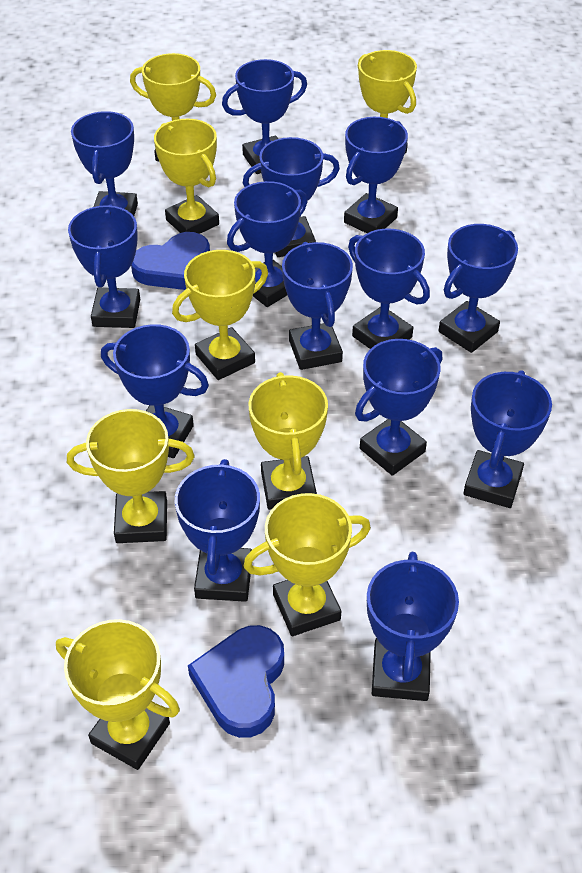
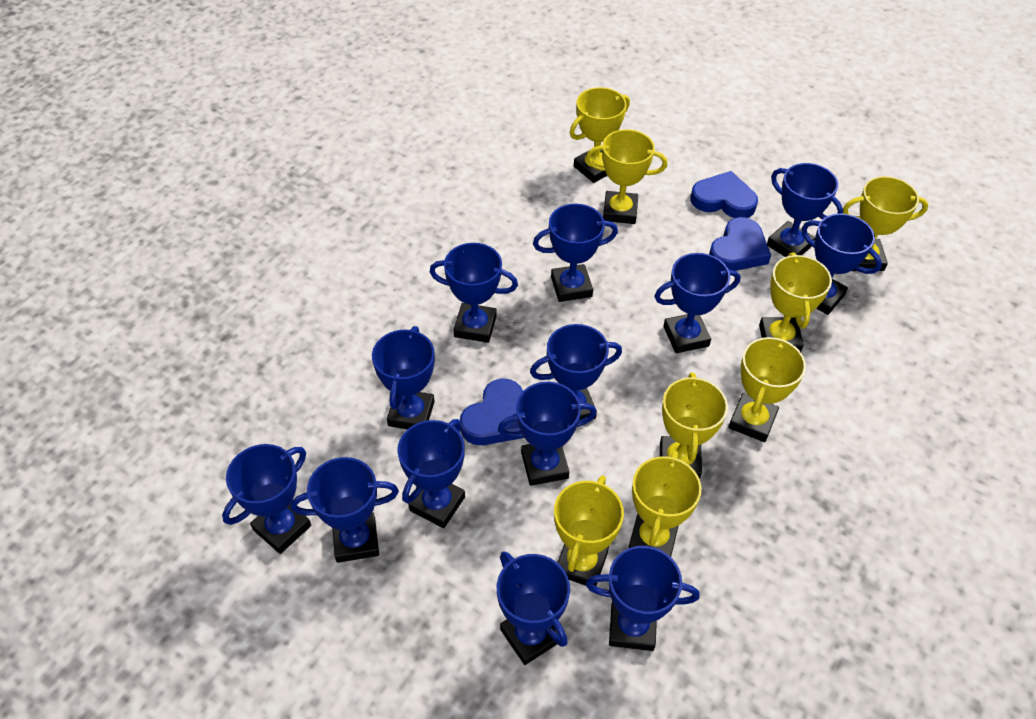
blue heart: 2 -> 3
blue trophy: 14 -> 13

